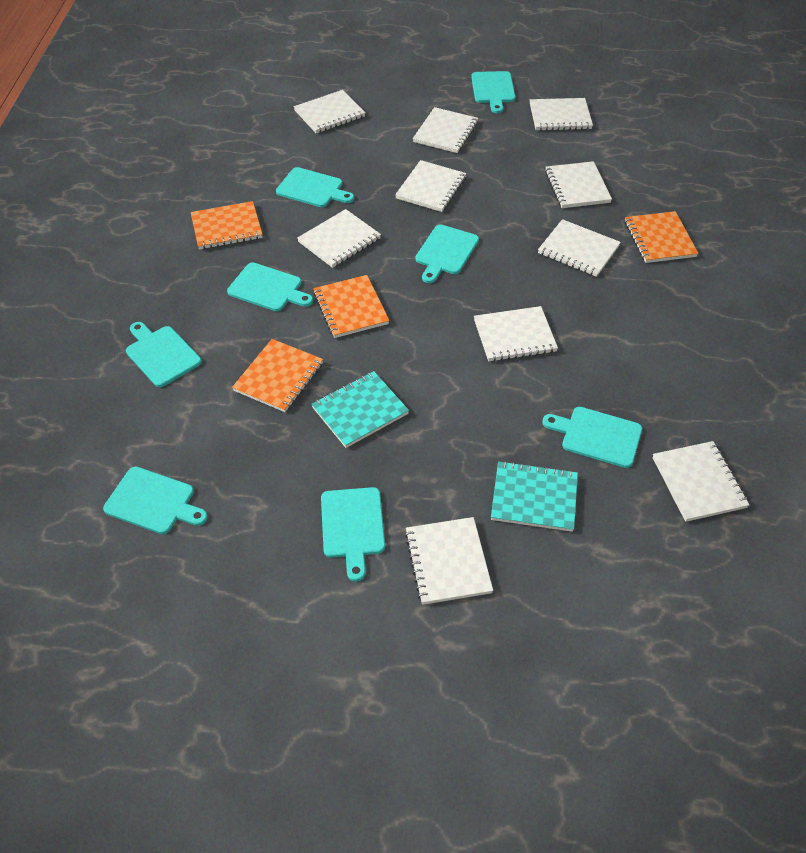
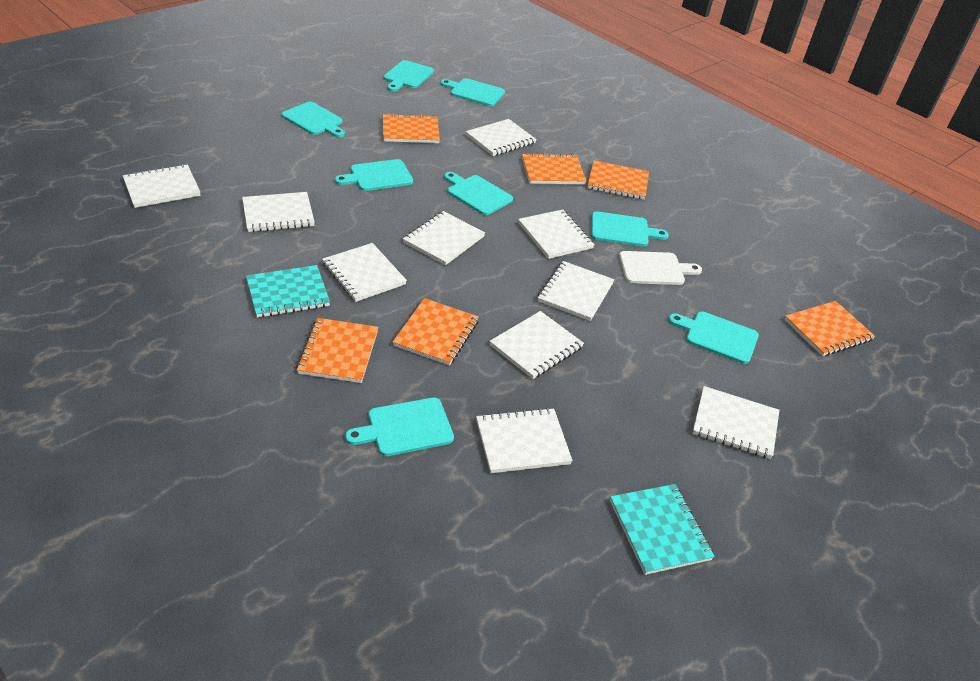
orange notebook: 4 -> 6
white cutting board: 0 -> 1

